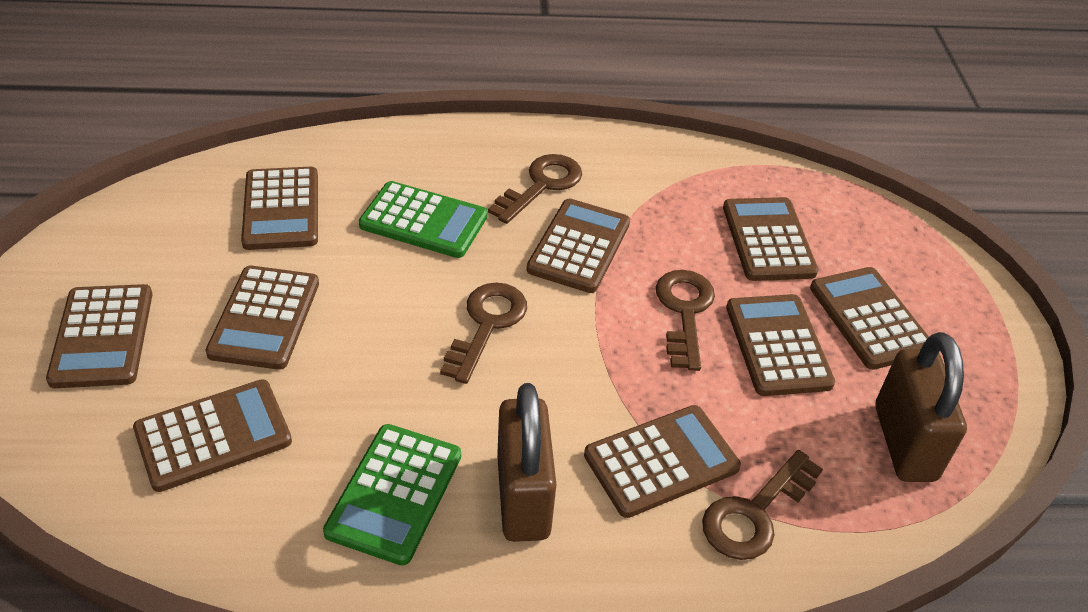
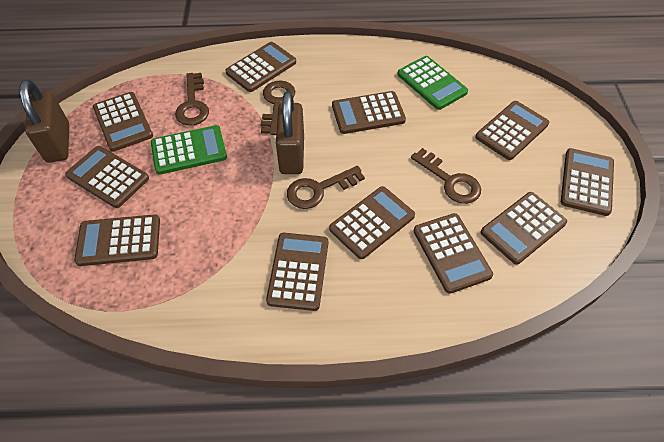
brown calculator: 9 -> 11

